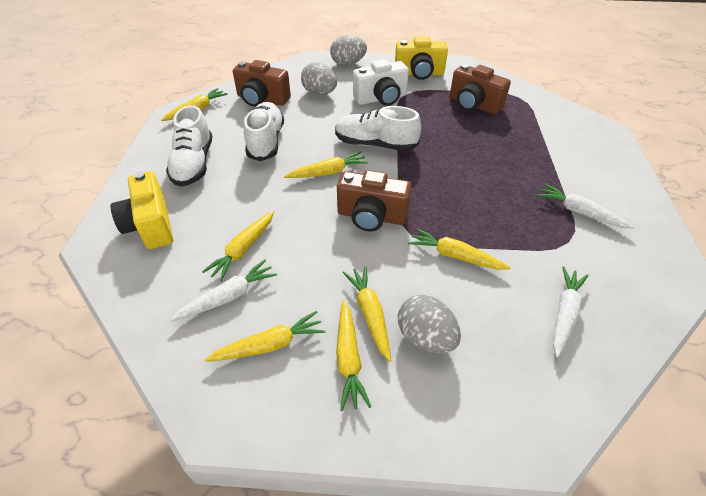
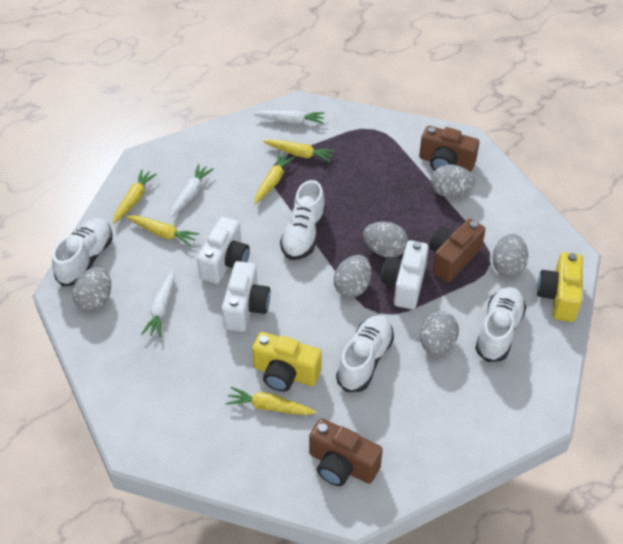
grey egg: 3 -> 6
white camera: 1 -> 3
white shoe: 3 -> 4
yellow carrot: 7 -> 5

